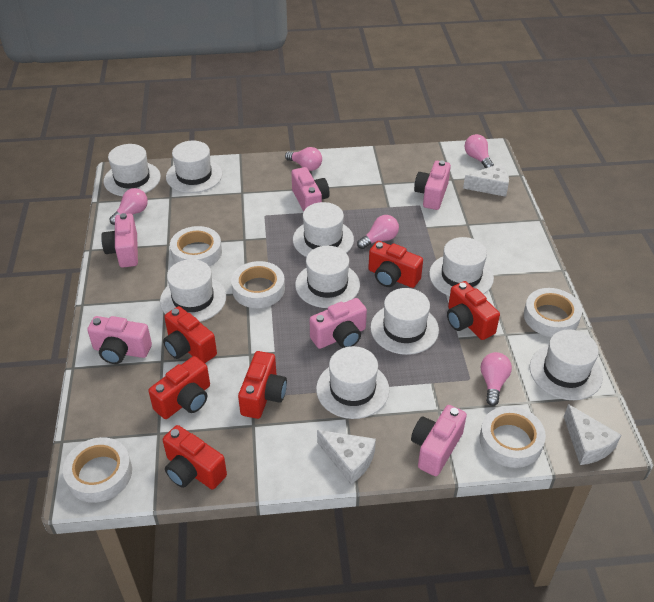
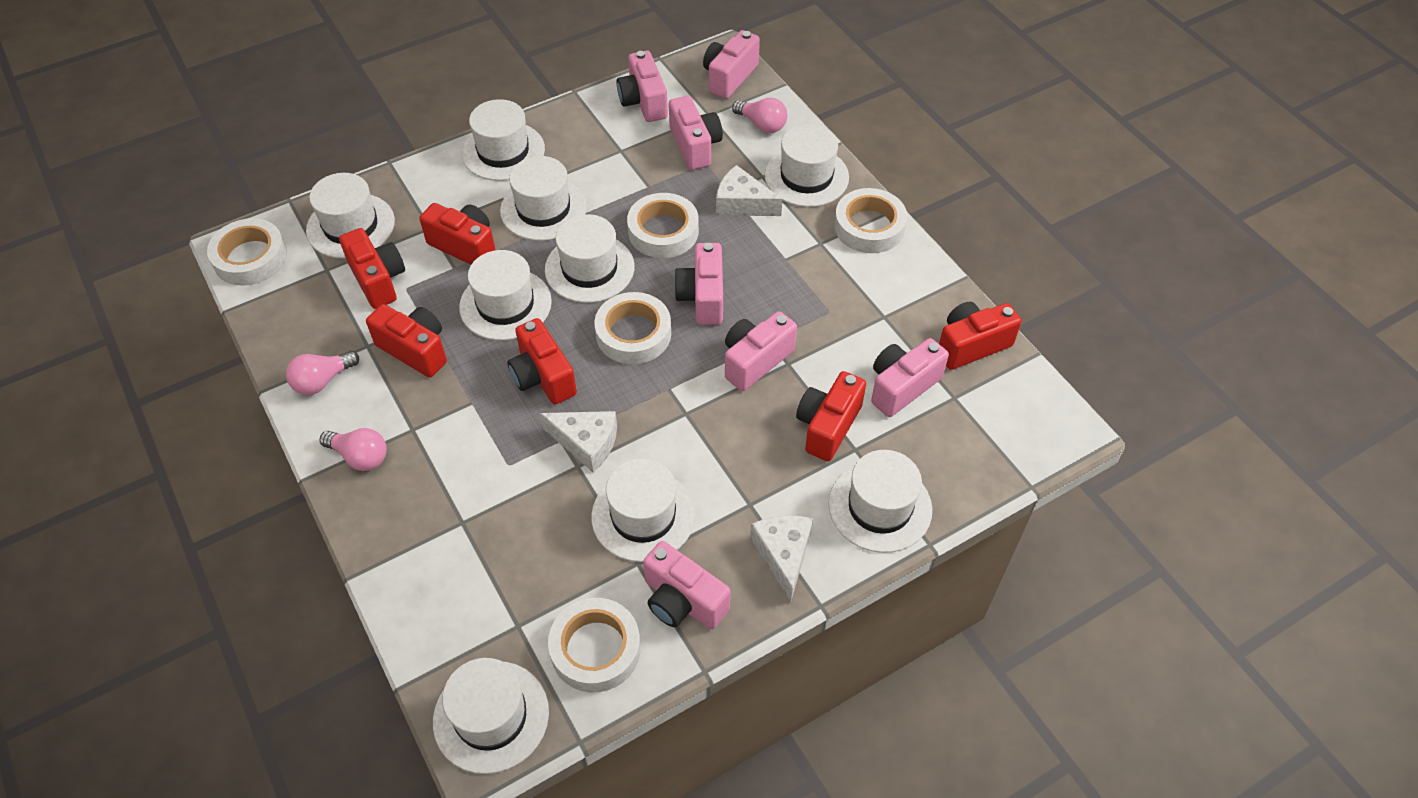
pink camera: 6 -> 7
pink light bulb: 5 -> 3

